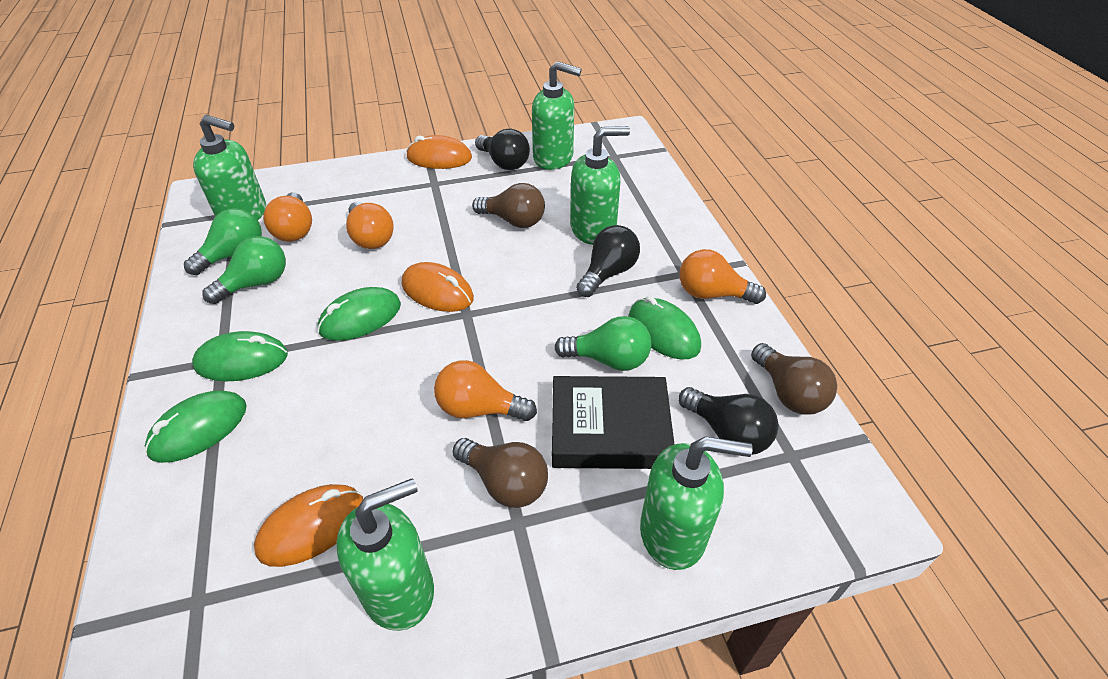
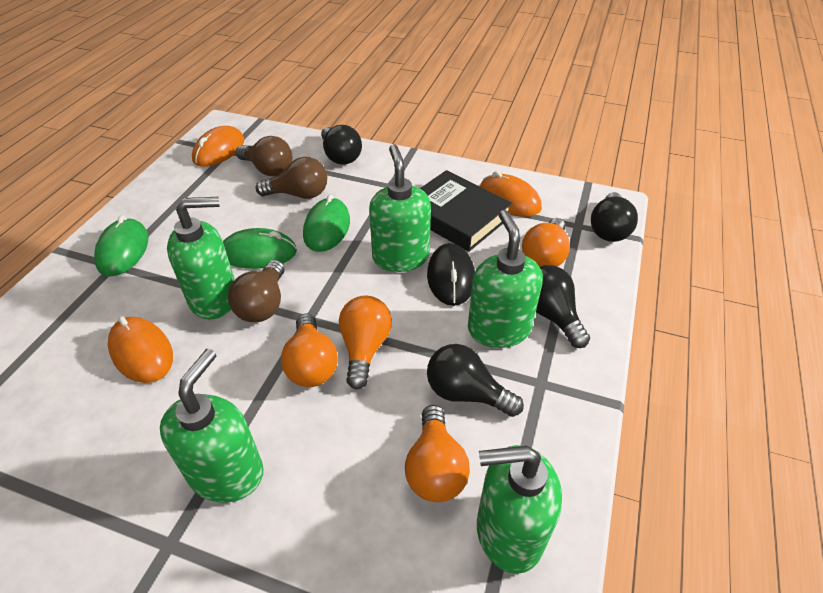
black light bulb: 3 -> 4
black mouse: 0 -> 1
green light bulb: 3 -> 0
green mouse: 4 -> 3

